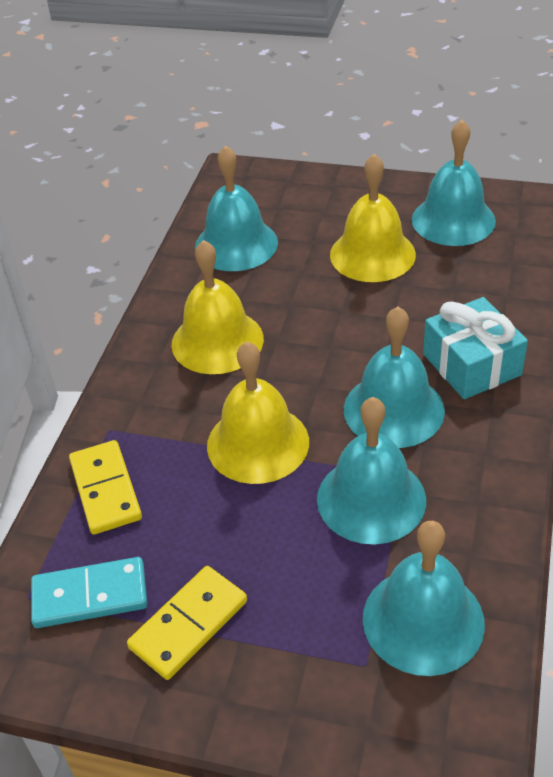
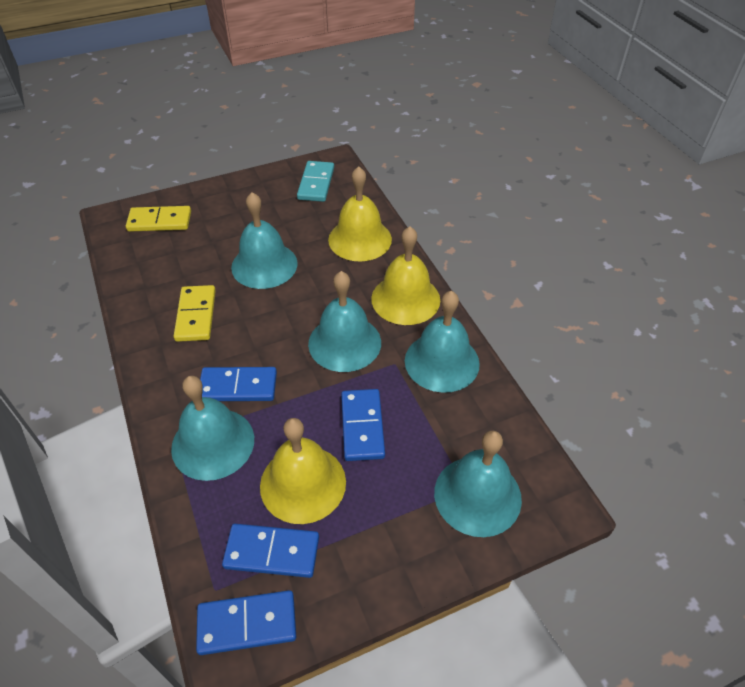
blue domino: 0 -> 4
turquoise gift: 1 -> 0

